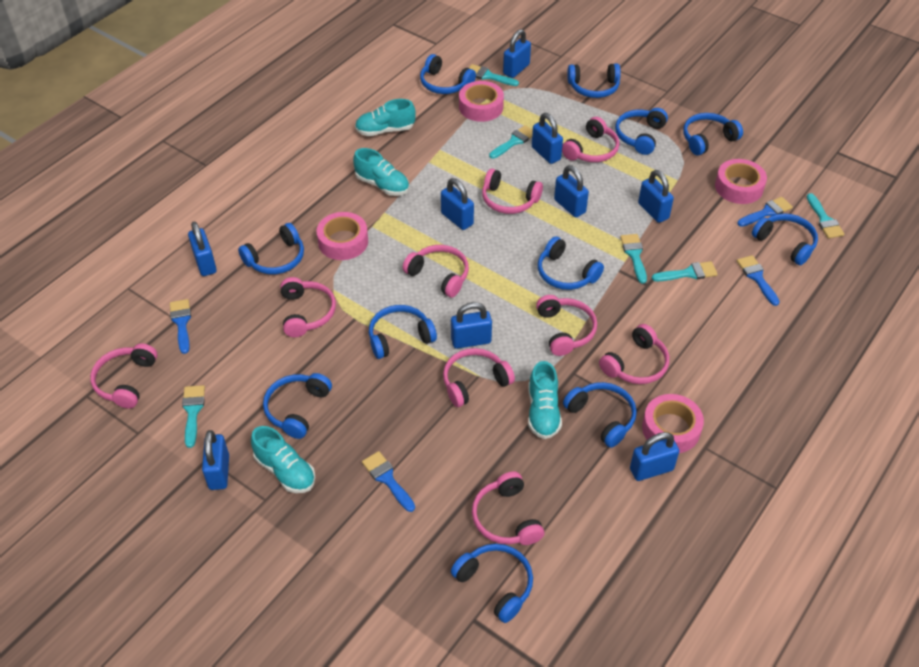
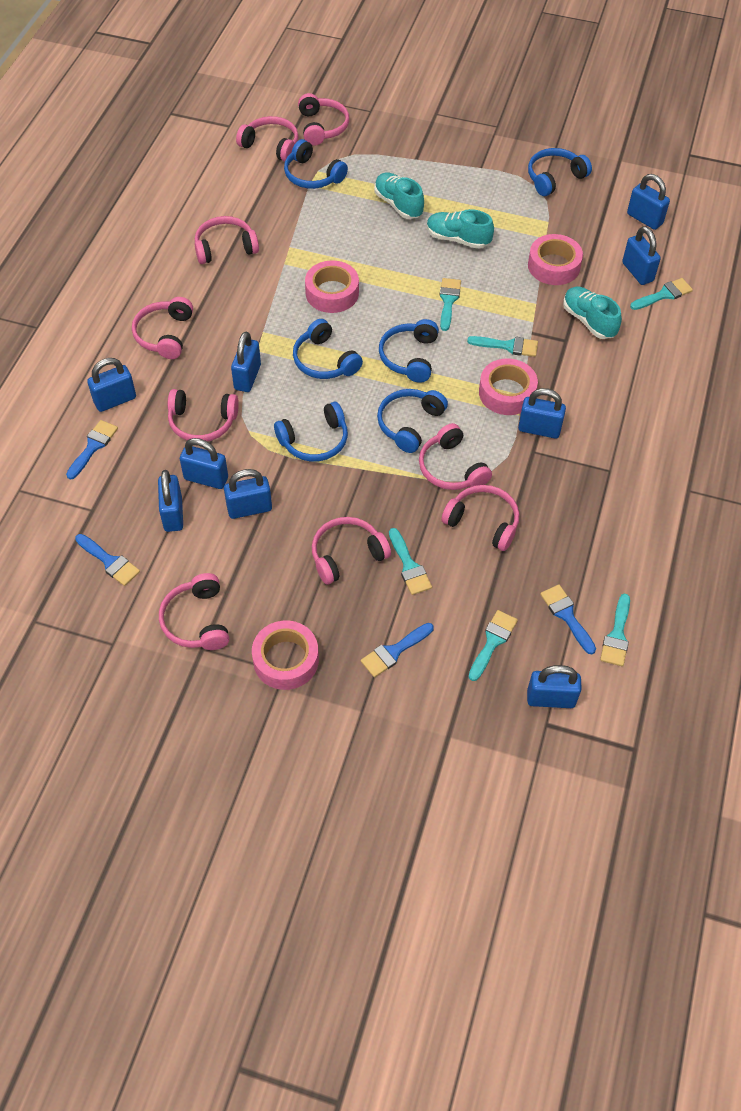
blue headphones: 11 -> 6
turquoise shoe: 4 -> 3

